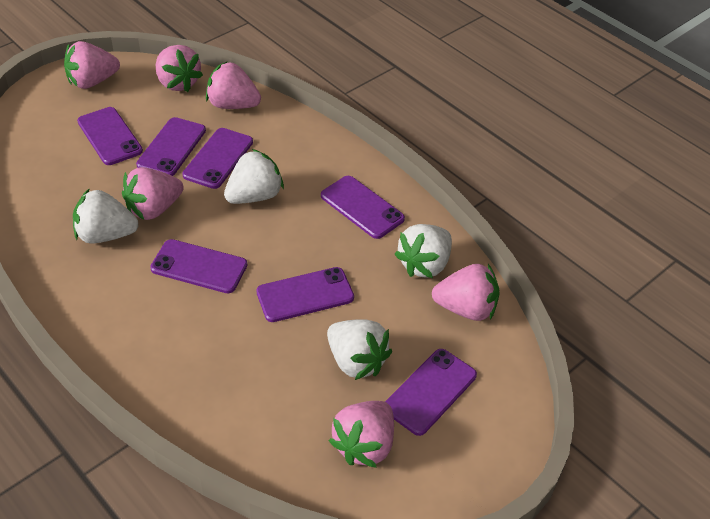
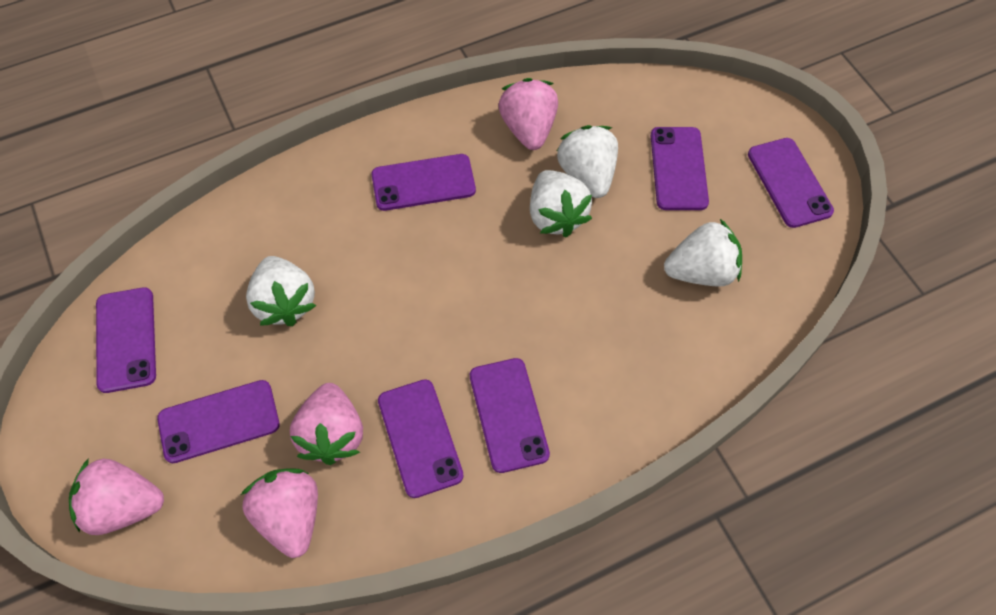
pink strawberry: 6 -> 4

